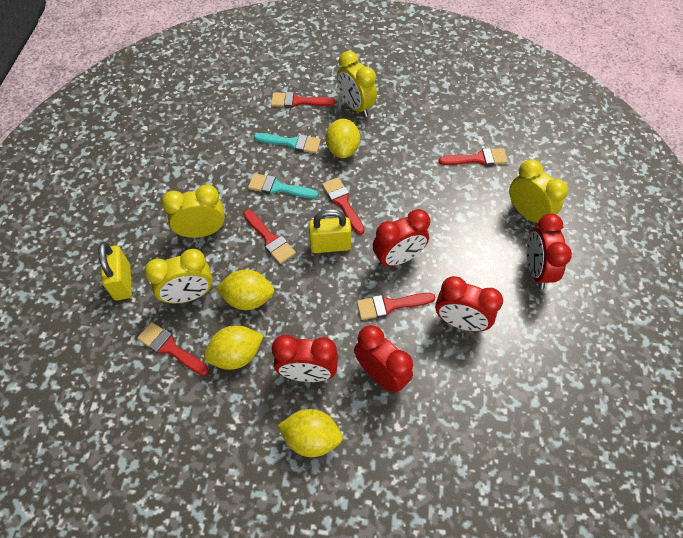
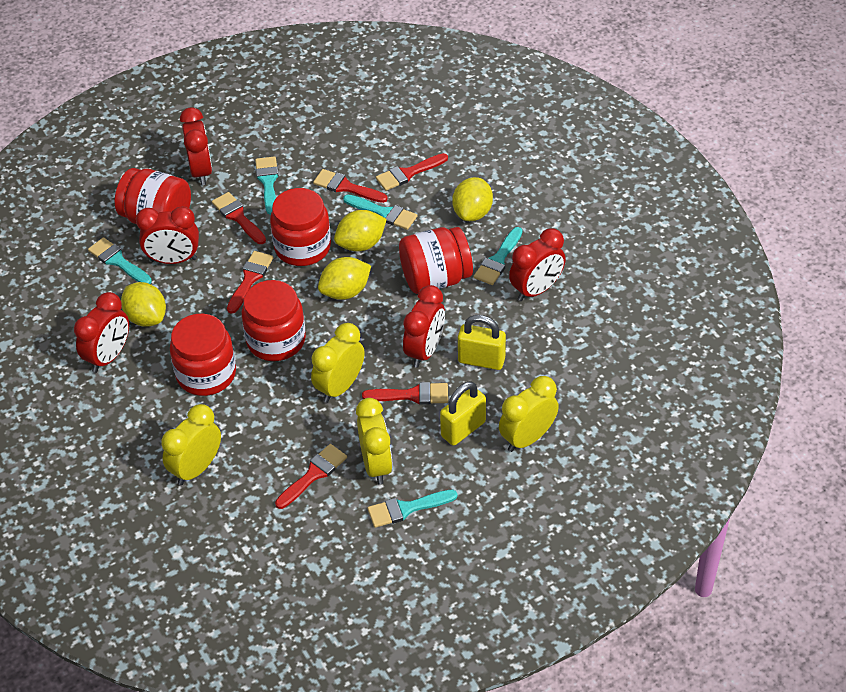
red jar: 0 -> 5
turquoise brush: 2 -> 5

